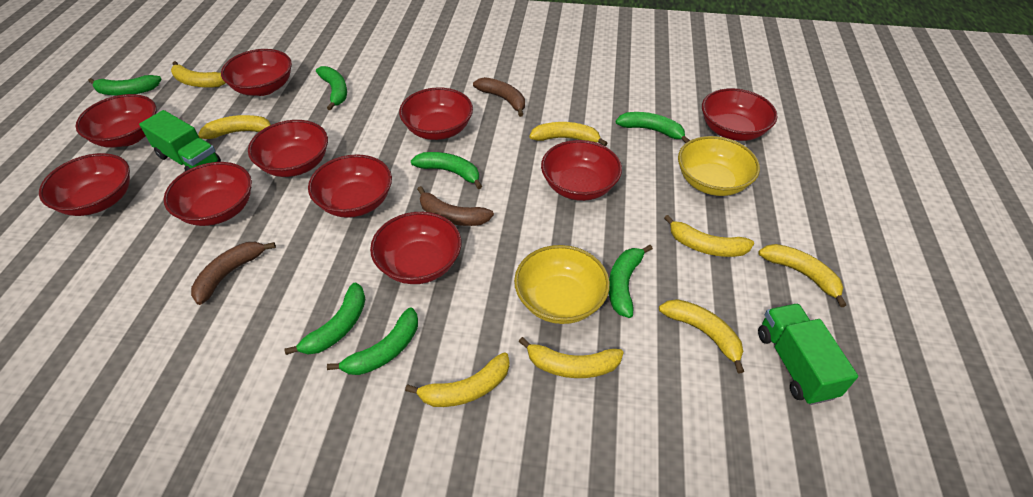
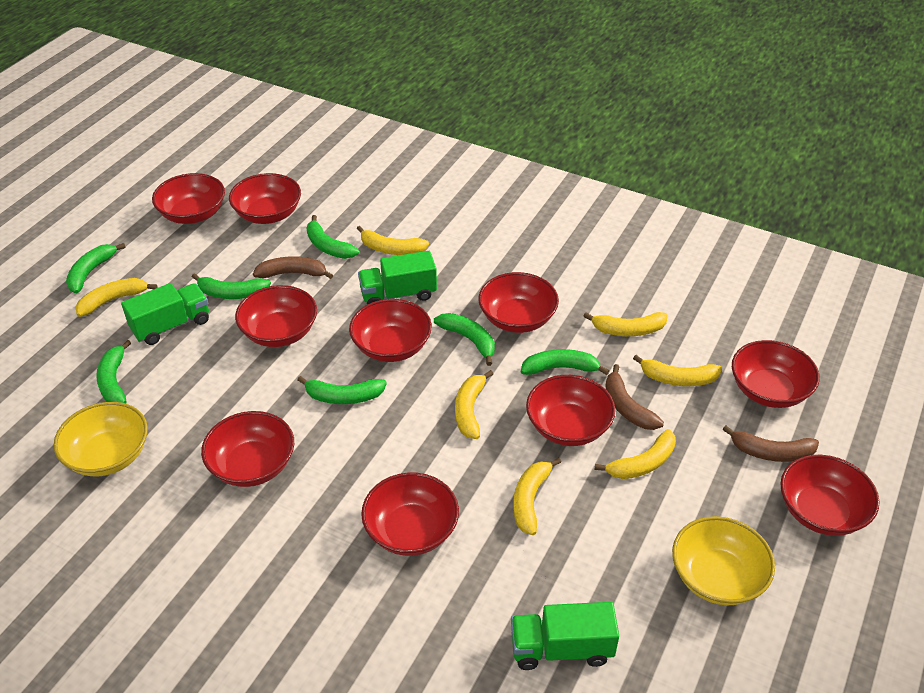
green truck: 2 -> 3
yellow banana: 8 -> 7

